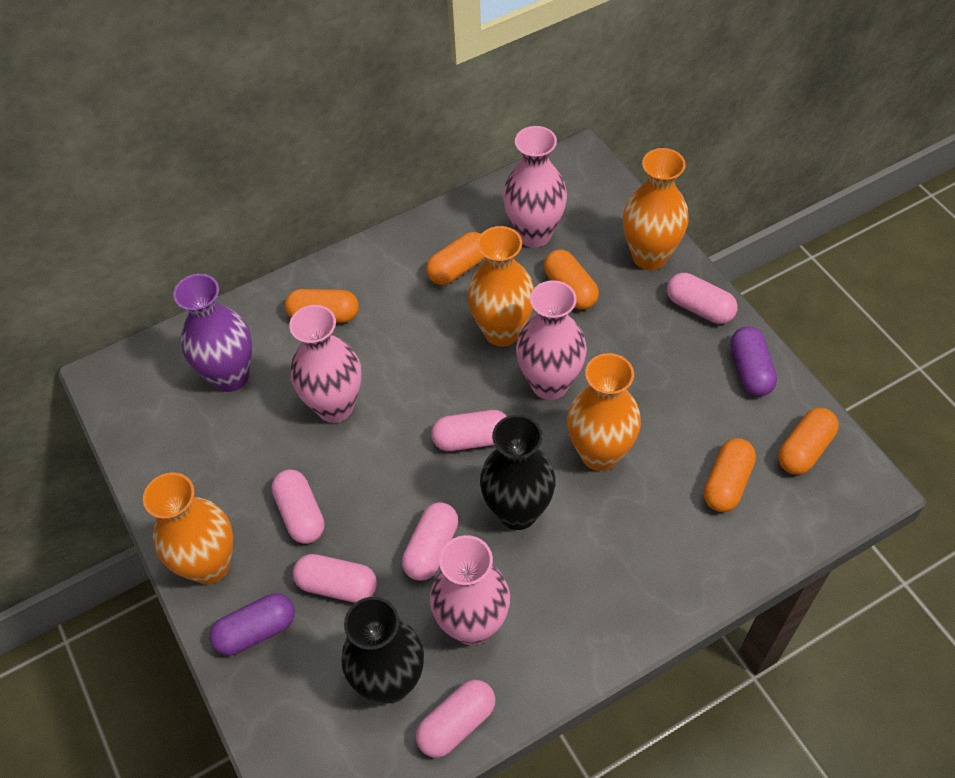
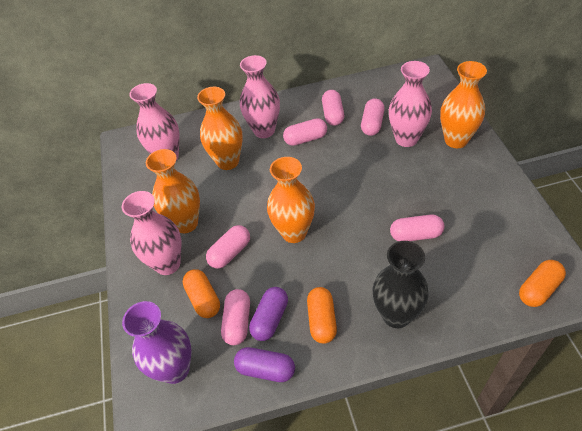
black vase: 2 -> 1
orange capsule: 5 -> 3

